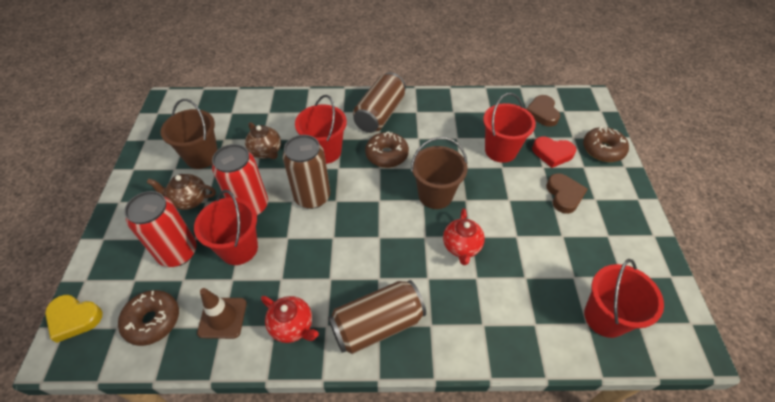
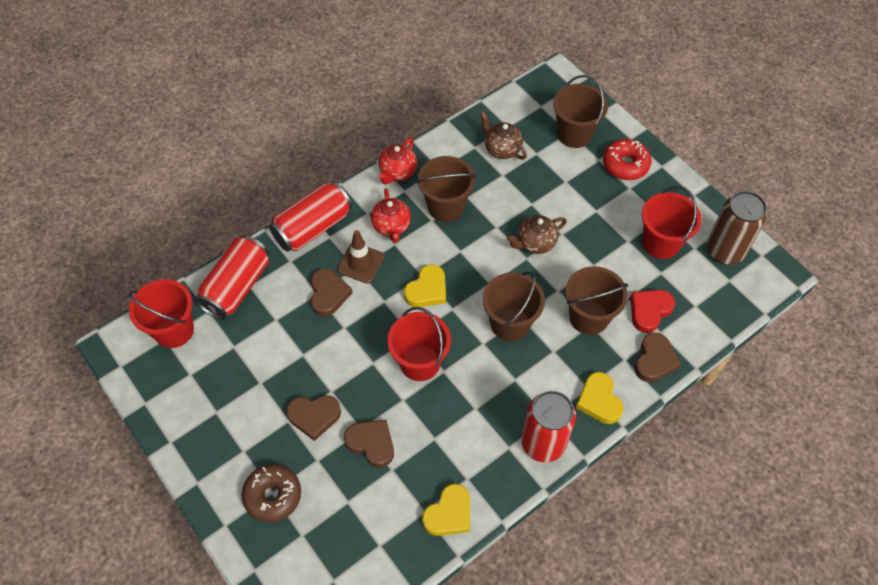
brown bucket: 2 -> 4
brown can: 3 -> 1
brown donut: 3 -> 1
brown heart: 2 -> 4
red bucket: 4 -> 3
red can: 2 -> 3
red donut: 0 -> 1
yellow heart: 1 -> 3

